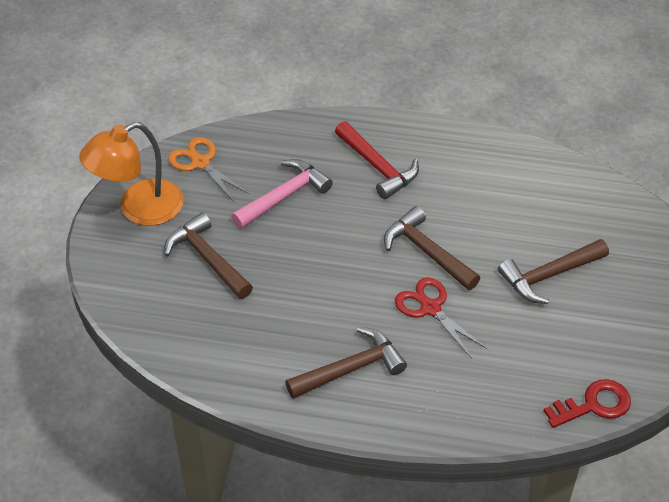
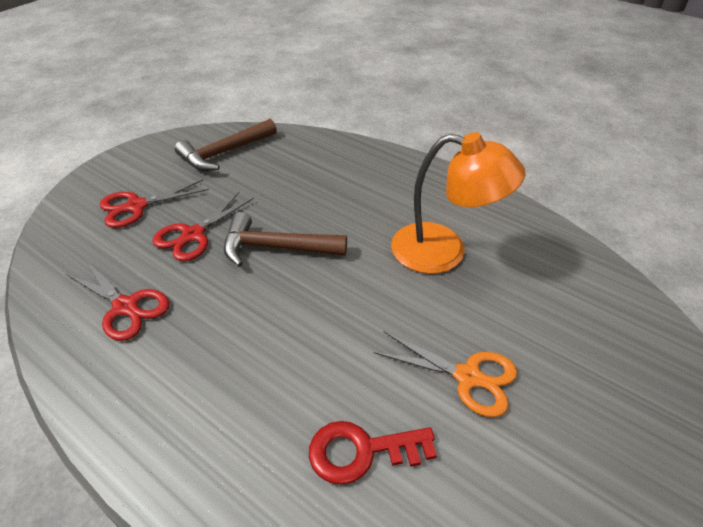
brown hammer: 4 -> 2
pink hammer: 1 -> 0
red hammer: 1 -> 0
red scissors: 1 -> 3

